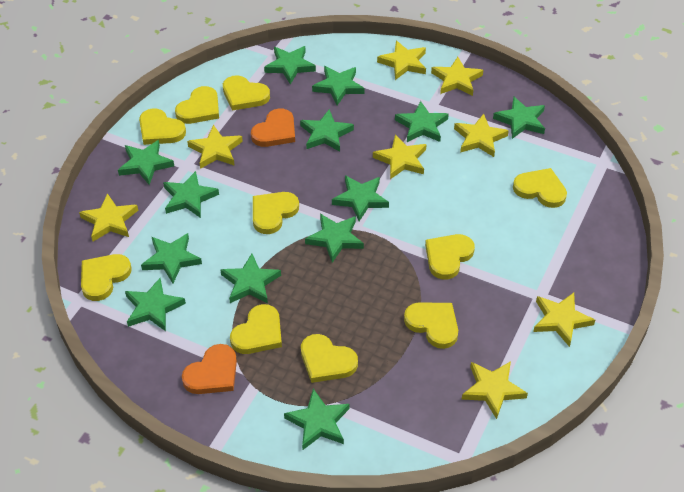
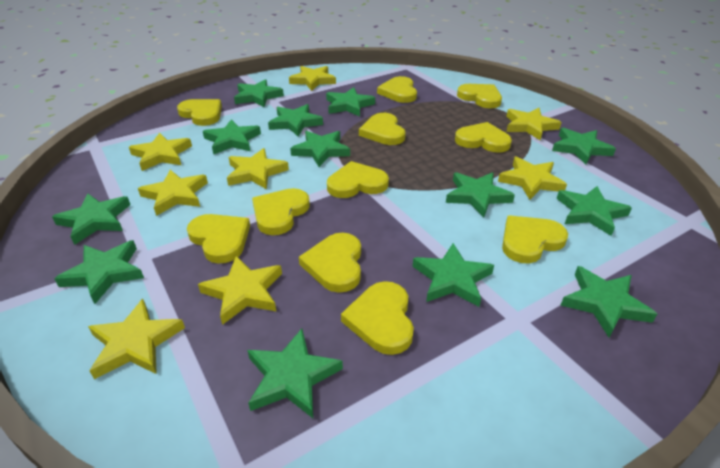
orange heart: 2 -> 0
yellow heart: 10 -> 11

